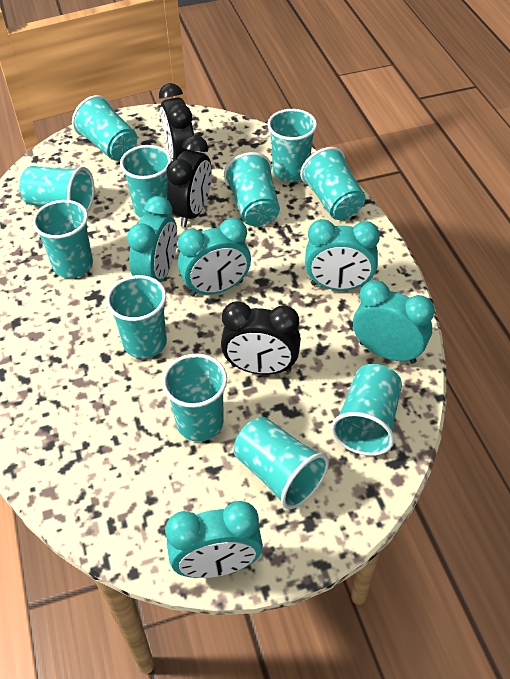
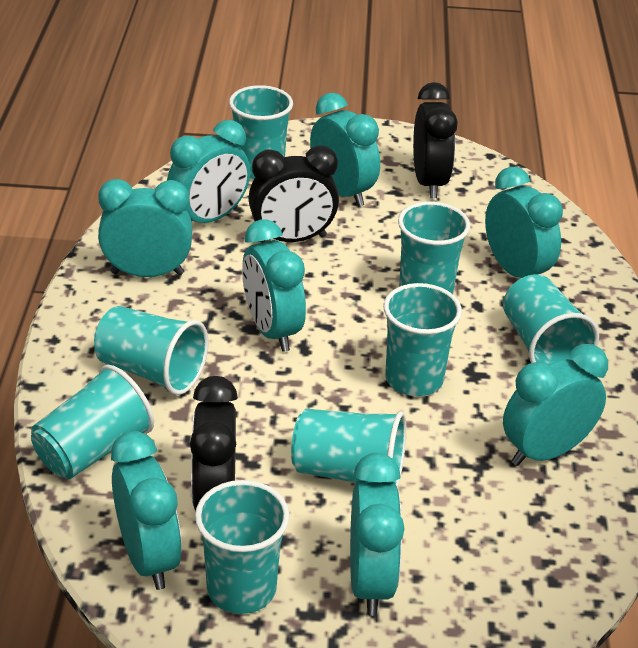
turquoise clock: 5 -> 8
turquoise cup: 11 -> 8

